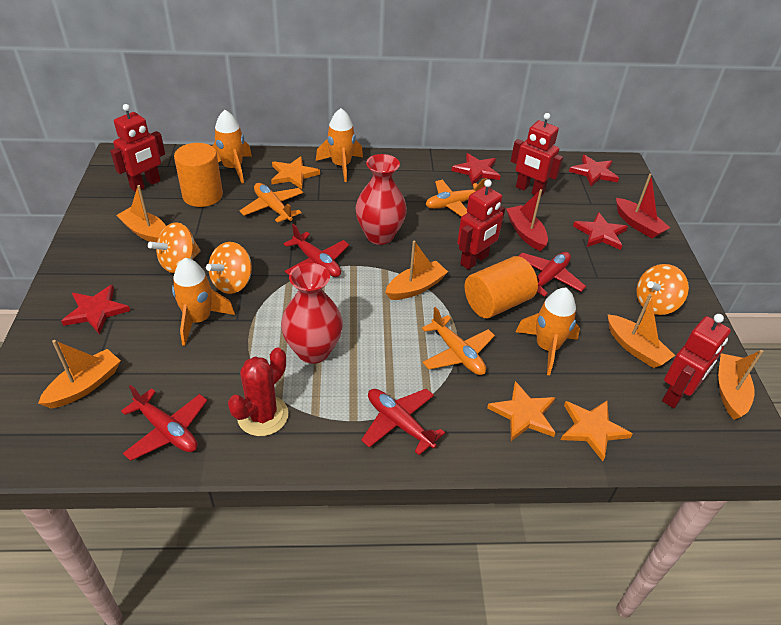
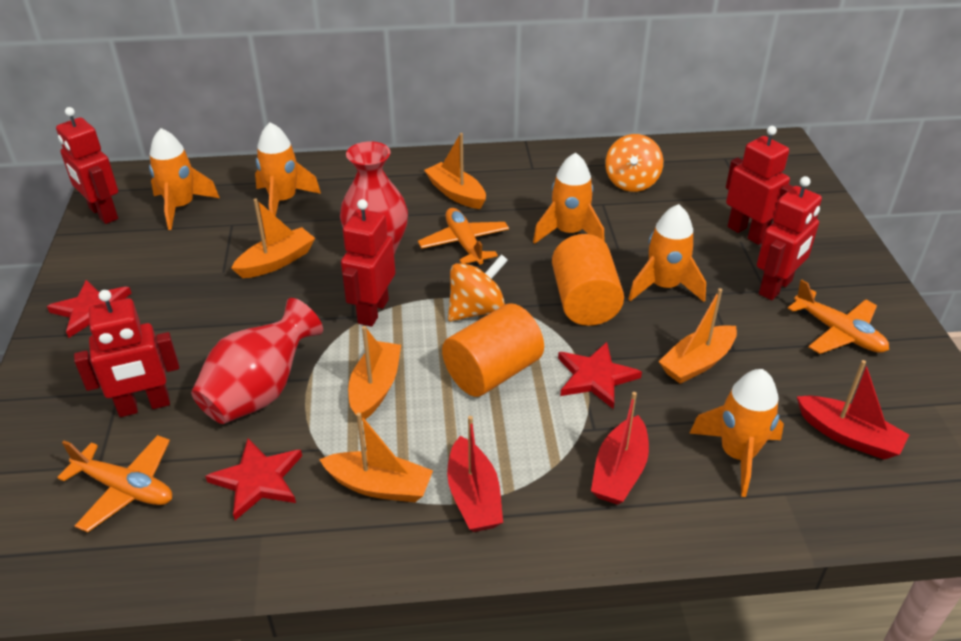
orange rocket: 4 -> 5
orange spinning top: 3 -> 2
orange star: 3 -> 0
red boat: 2 -> 3
red cactus: 1 -> 0
red plane: 4 -> 0
red robot: 4 -> 5
red star: 4 -> 3

